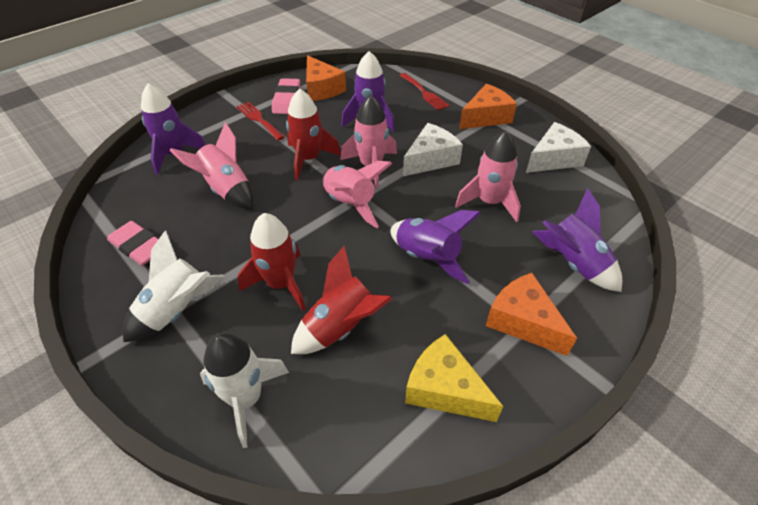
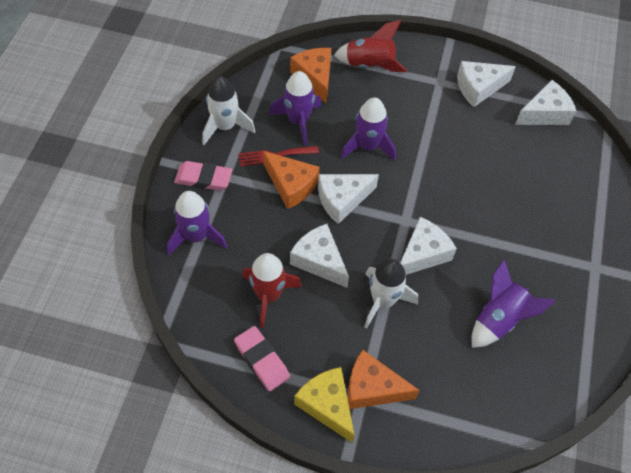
pink rocket: 4 -> 0
red fork: 2 -> 1
red rocket: 3 -> 2
white cheese: 2 -> 5

